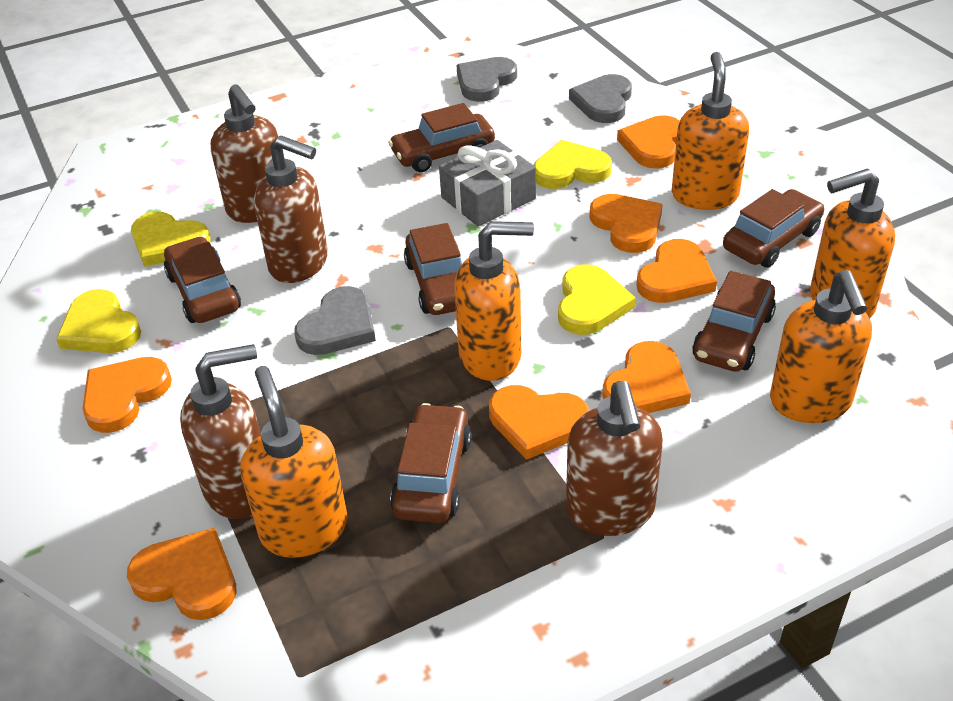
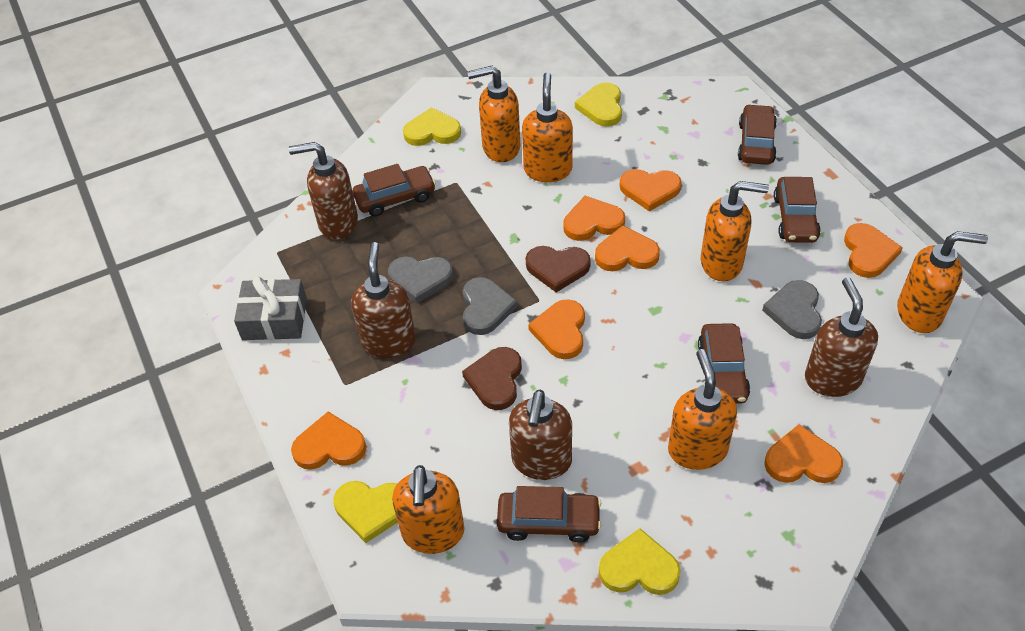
brown car: 6 -> 5
brown heart: 0 -> 2
orange soap dispenser: 5 -> 6

